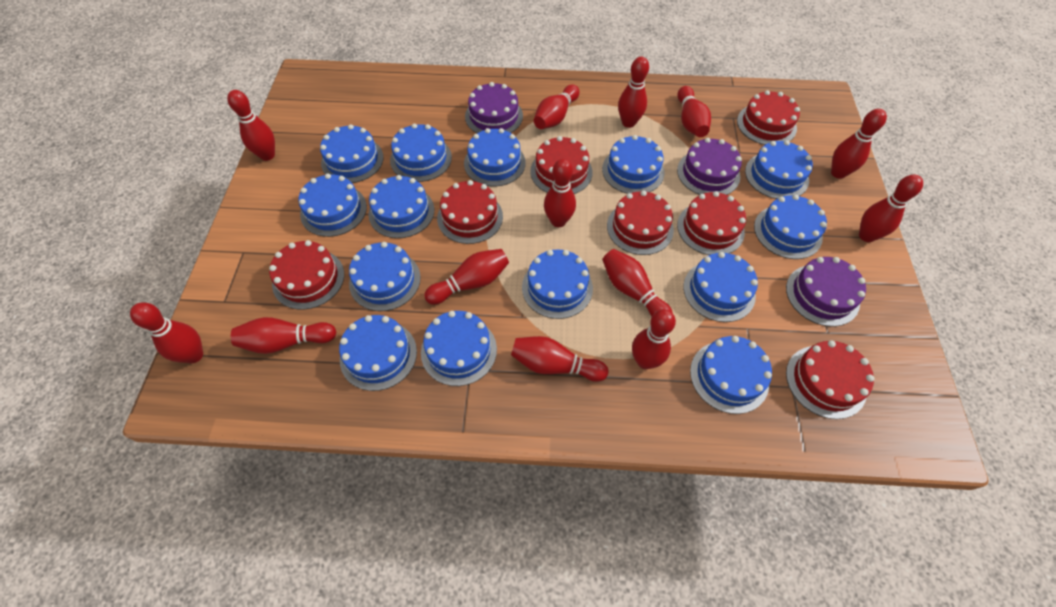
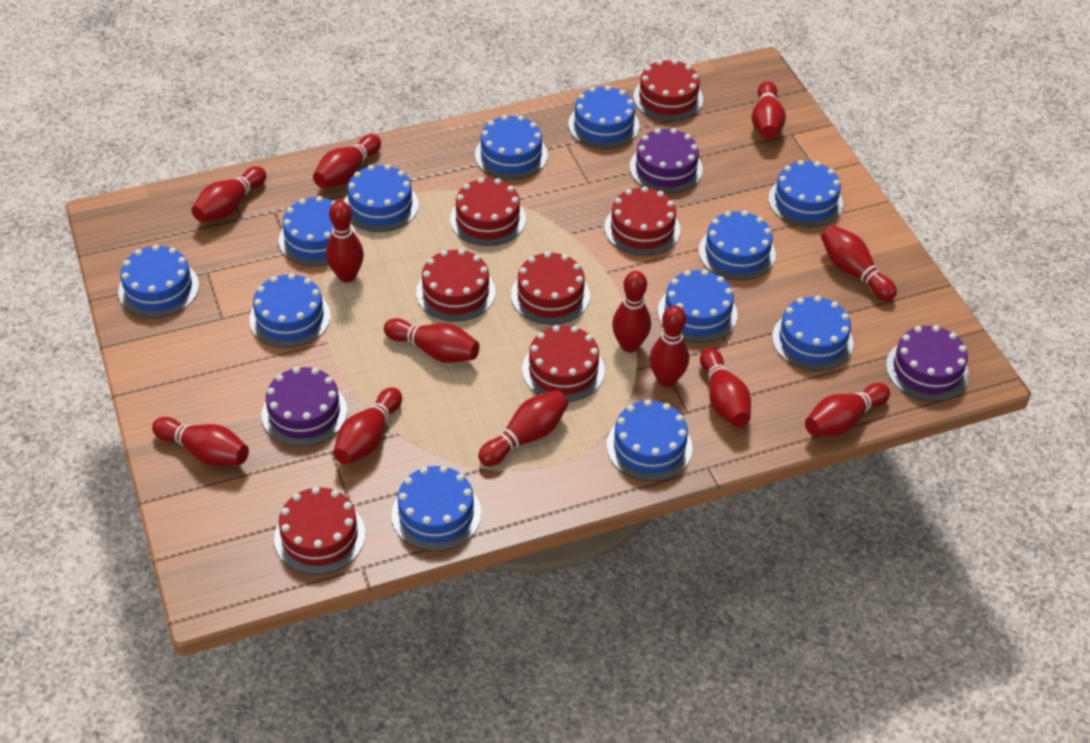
blue cake: 14 -> 12

